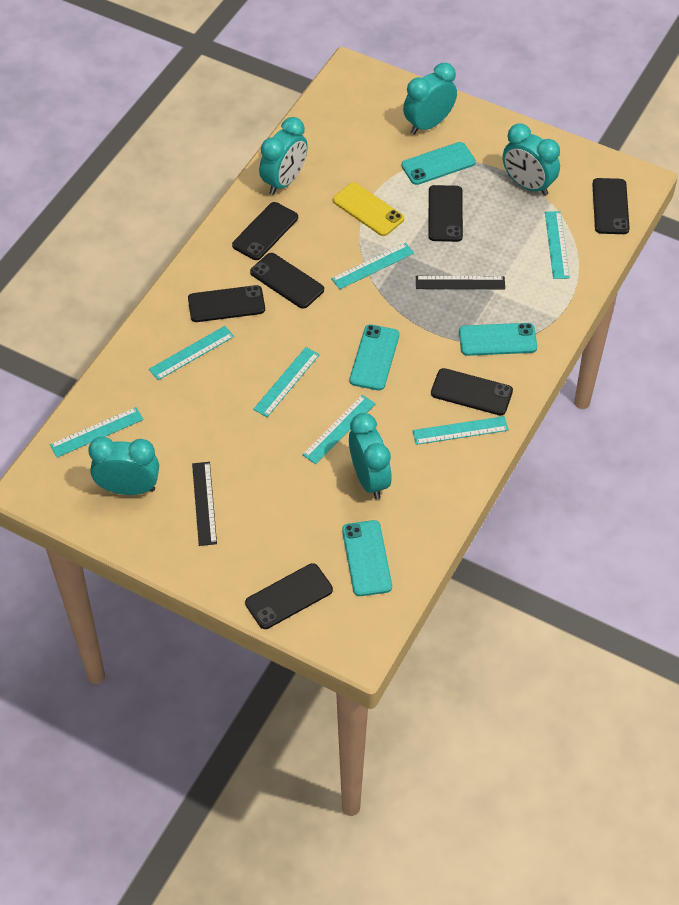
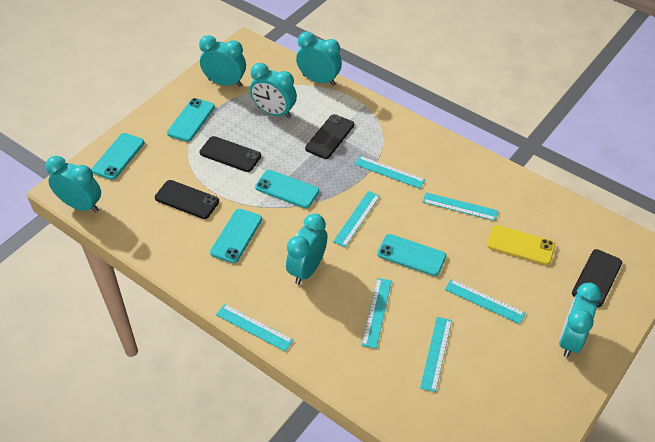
black phone: 7 -> 4
black ruler: 2 -> 0
turquoise clock: 5 -> 6
turquoise phone: 4 -> 5

